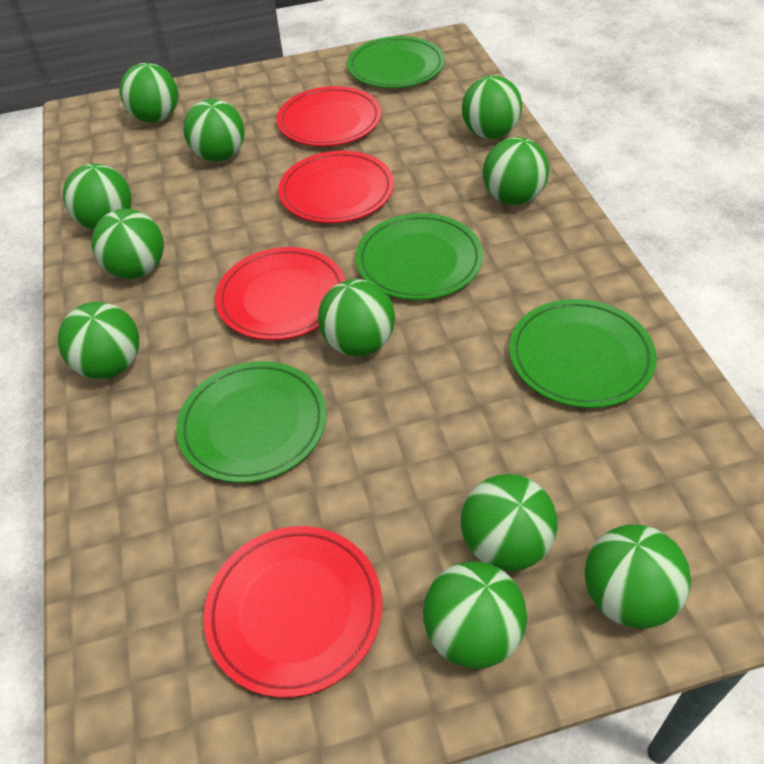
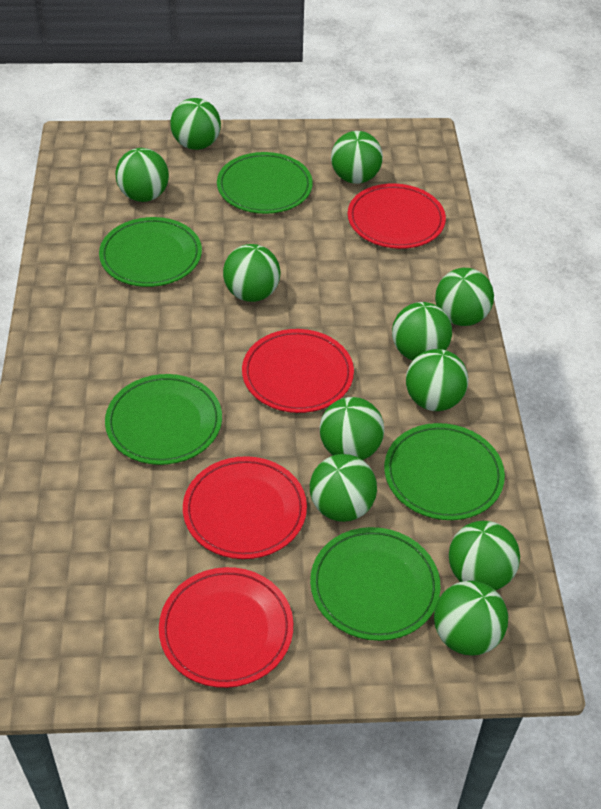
green plate: 4 -> 5

